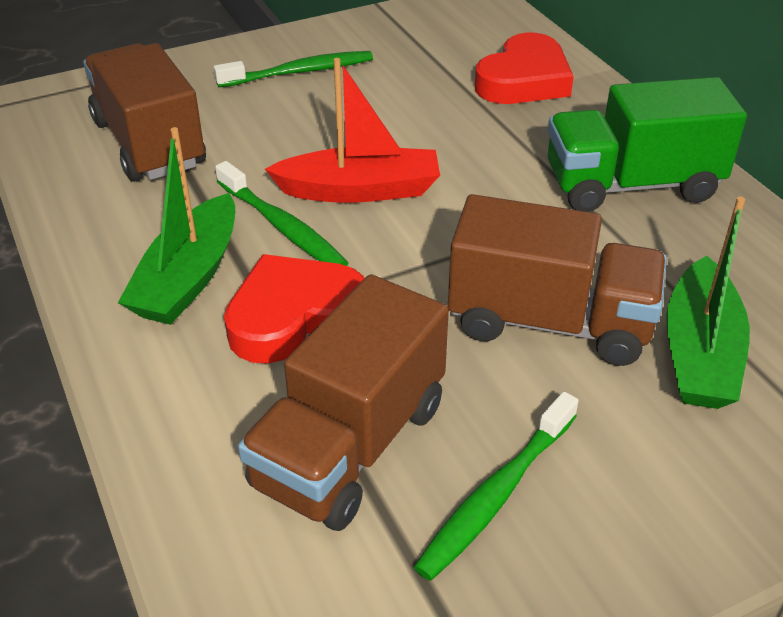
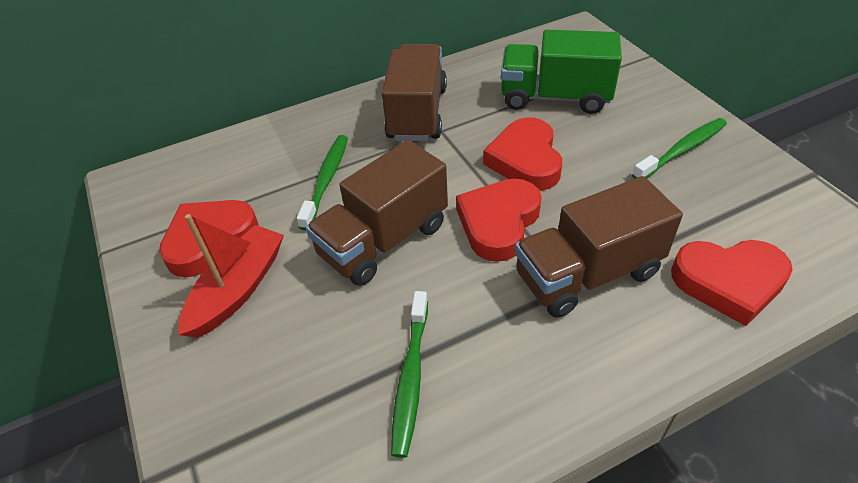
green boat: 2 -> 0
red heart: 2 -> 4

